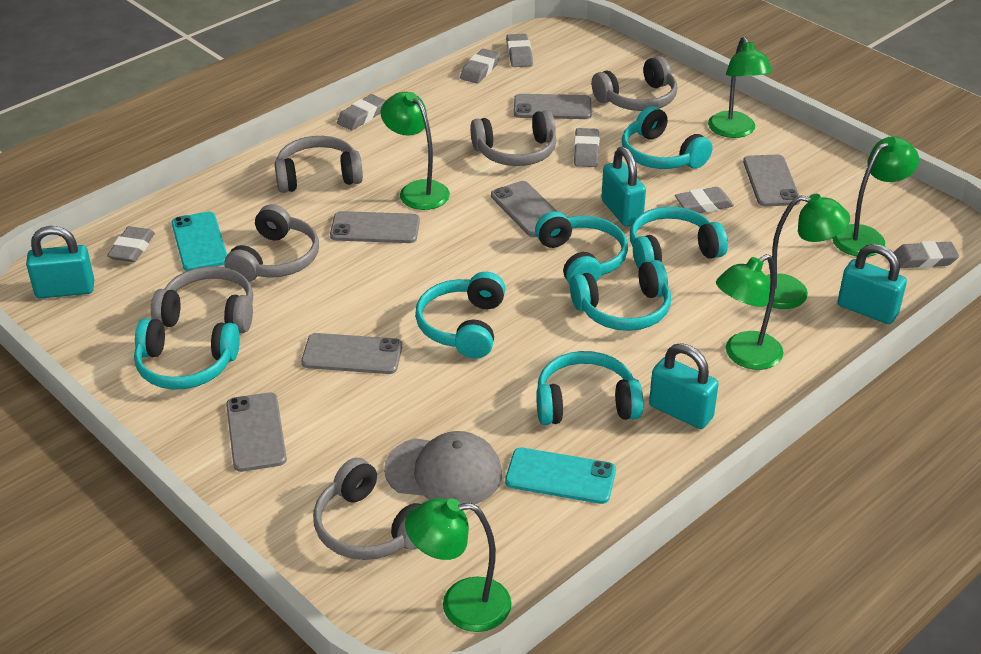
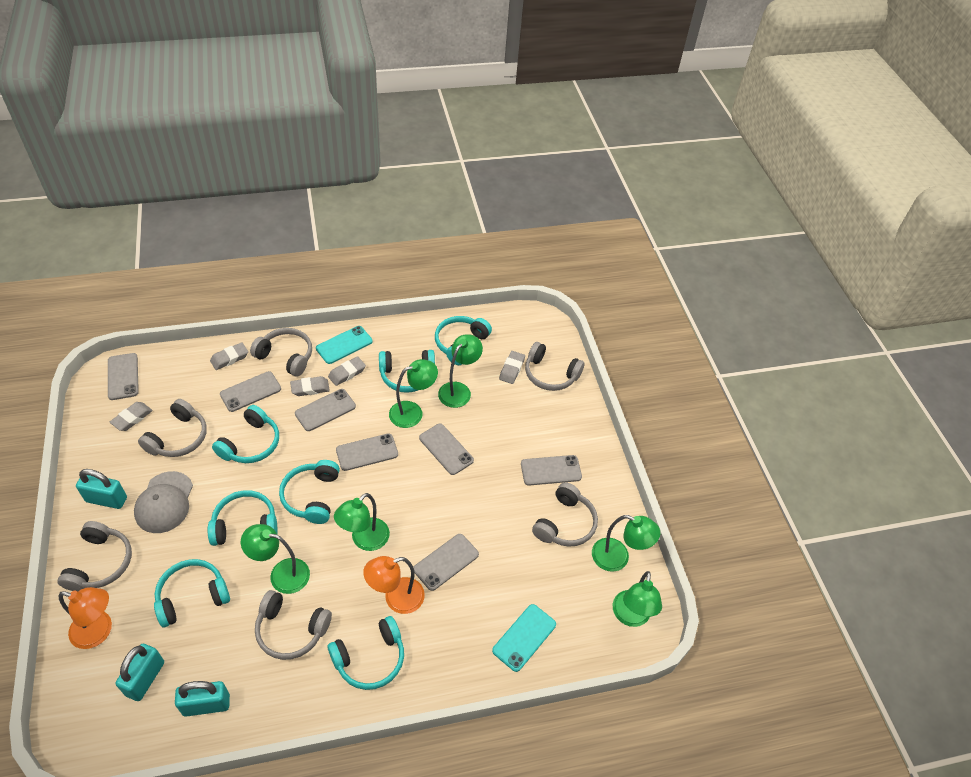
grey eraser: 7 -> 5
grey phone: 6 -> 7
orange lamp: 0 -> 2
turquoise padlock: 4 -> 3

